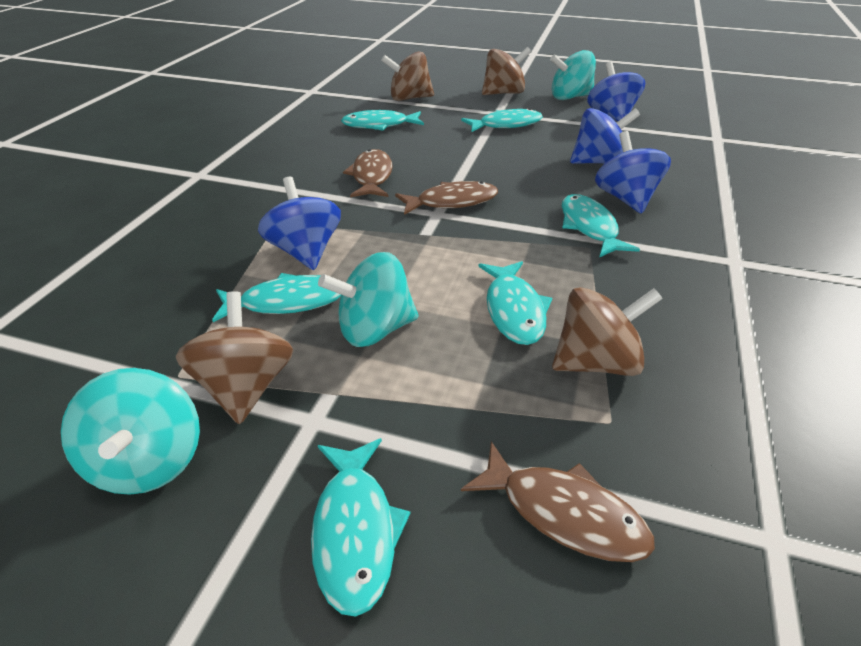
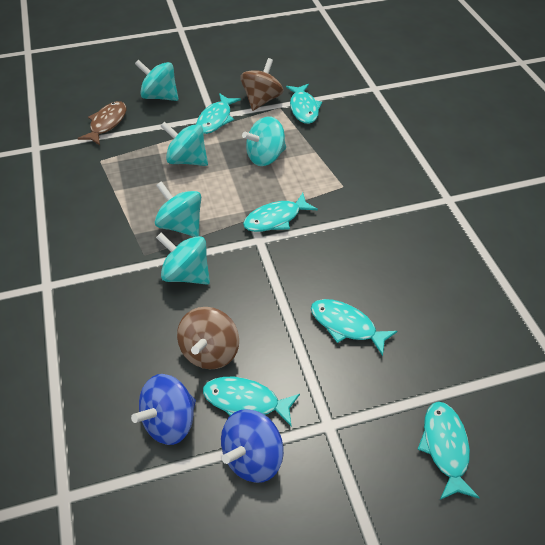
blue spinning top: 4 -> 2
brown fish: 3 -> 1
brown spinning top: 4 -> 2
turquoise spinning top: 3 -> 5

